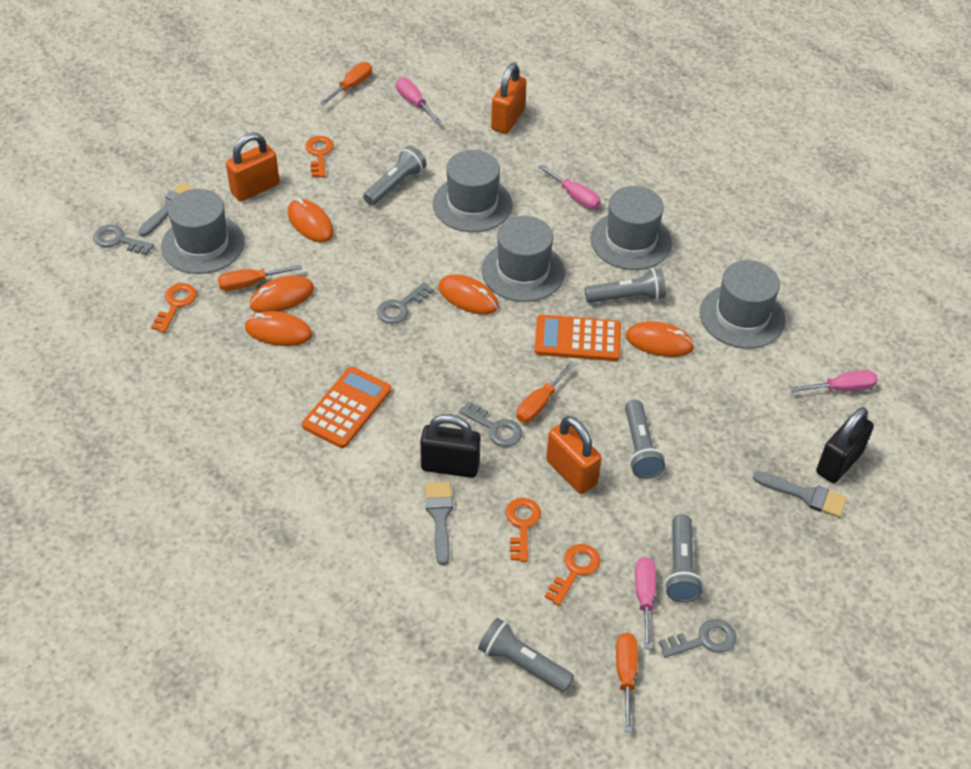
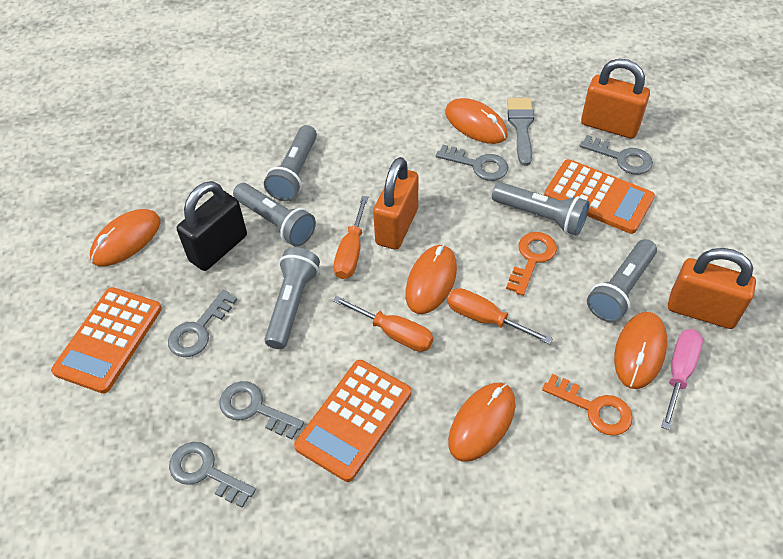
black padlock: 2 -> 1
grey brush: 3 -> 1
grey hat: 5 -> 0
grey key: 4 -> 5
orange calculator: 2 -> 3
orange key: 4 -> 2
orange screwdriver: 4 -> 3
pink screwdriver: 4 -> 1

